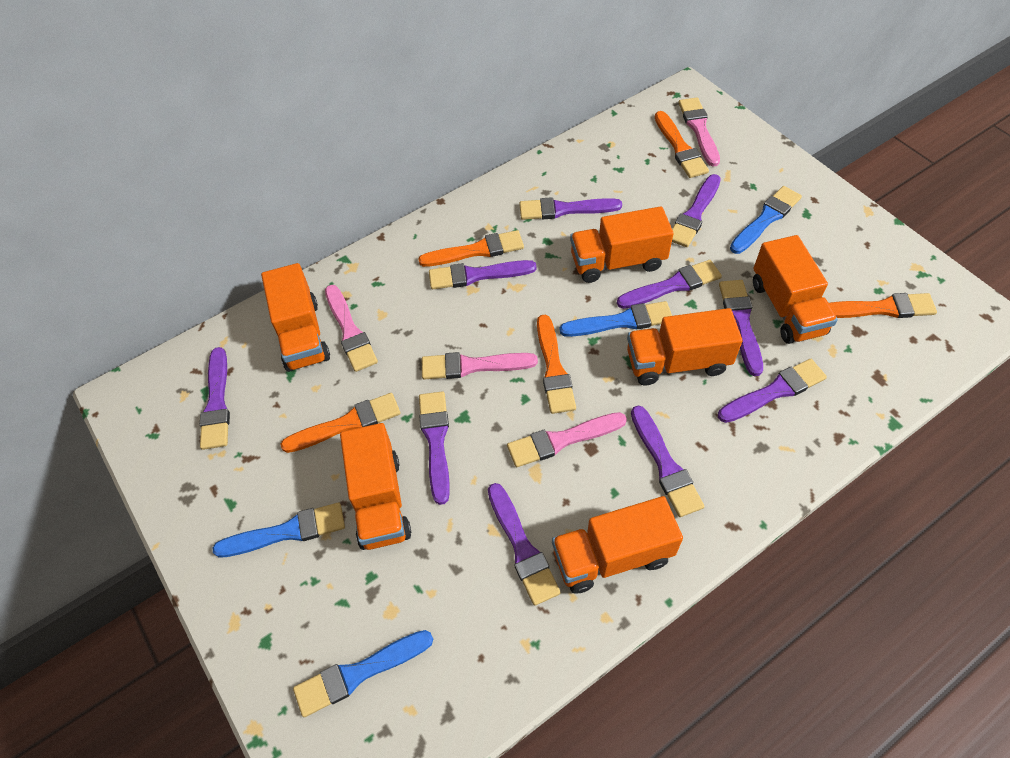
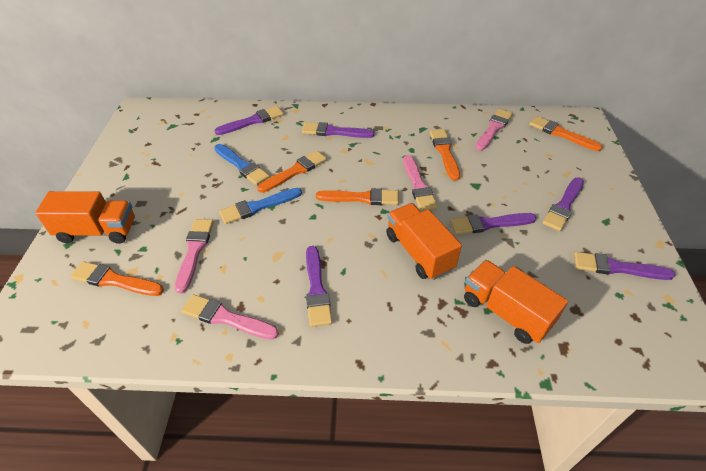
blue brush: 4 -> 2
orange truck: 6 -> 3
purple brush: 10 -> 6

